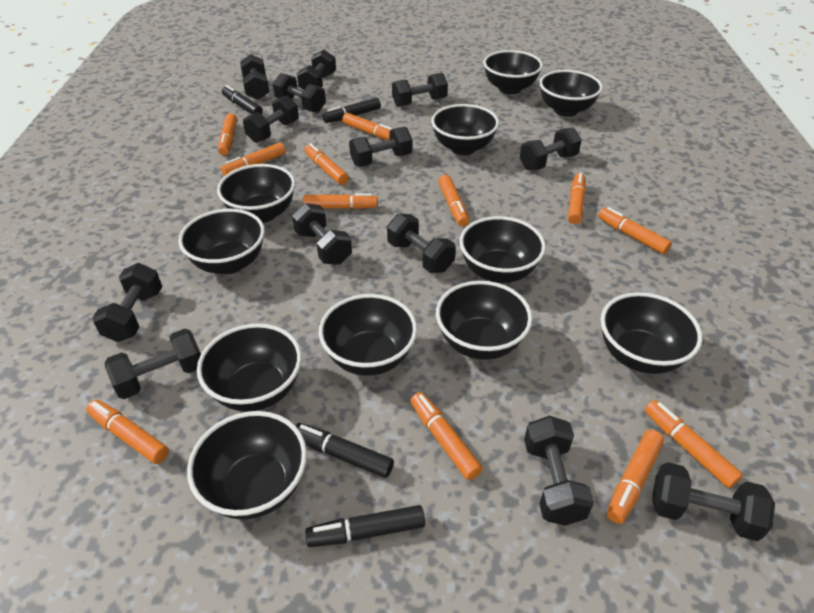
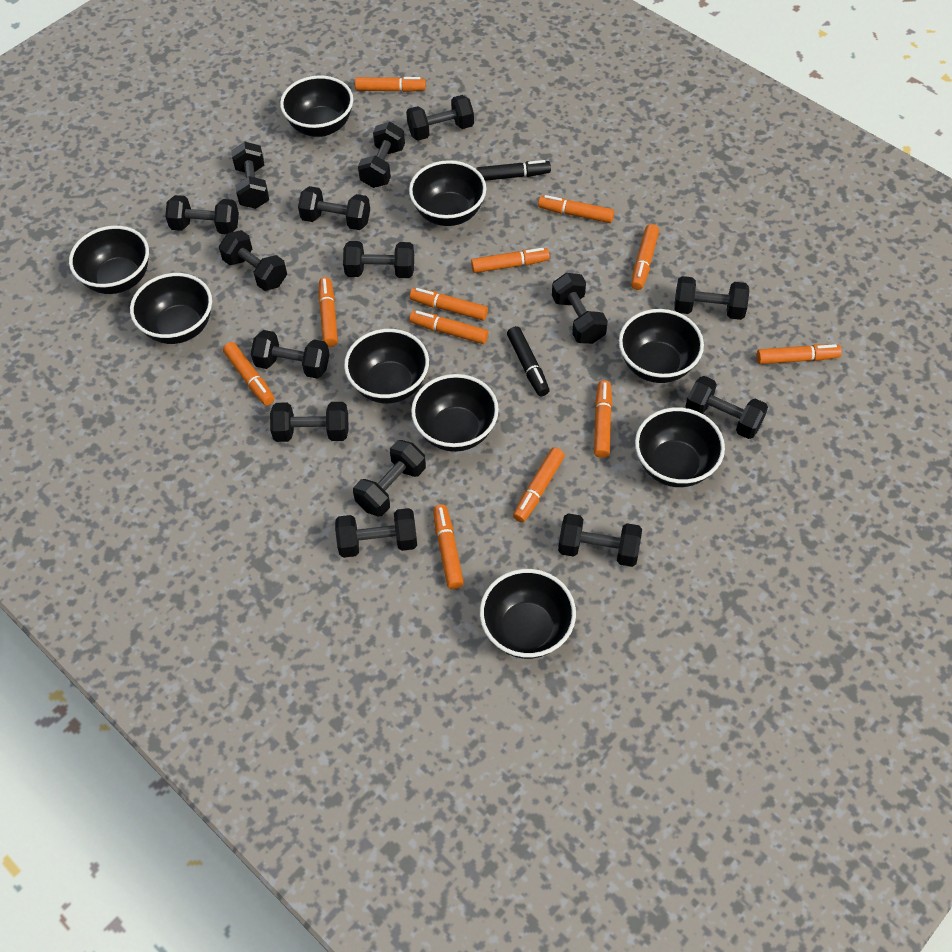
black bowl: 11 -> 9
black dumbbell: 13 -> 15
black marker: 4 -> 2

